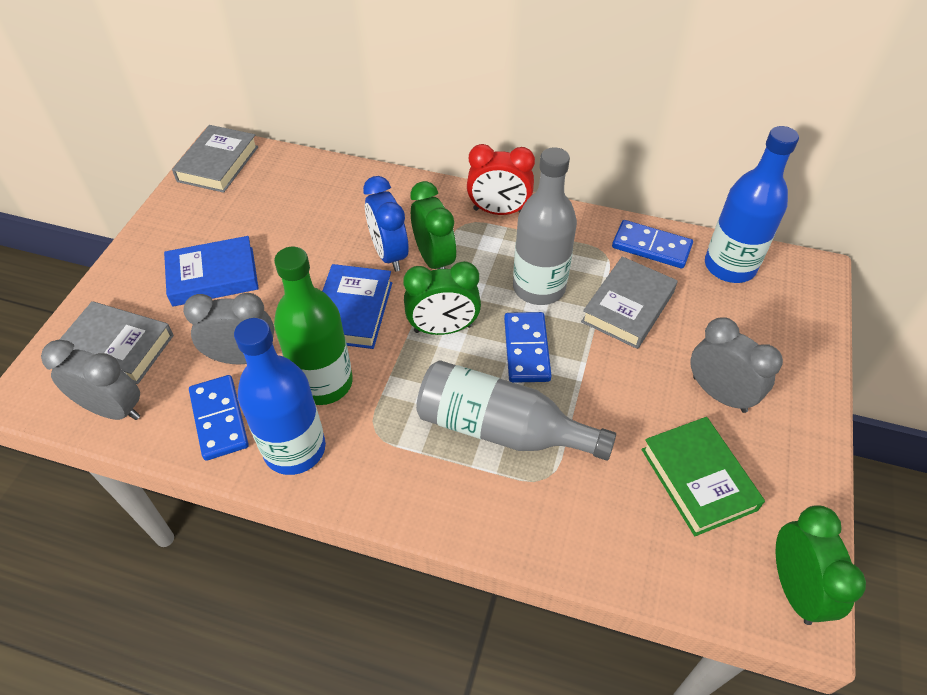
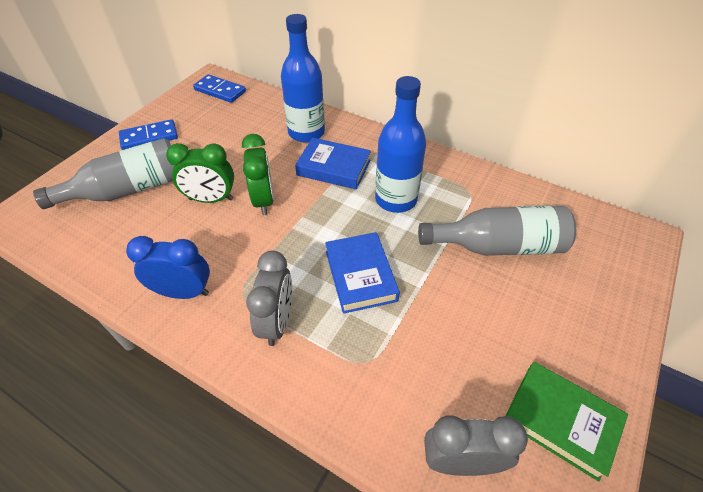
blue domino: 3 -> 2
green bottle: 1 -> 0
green clock: 3 -> 2
grey book: 3 -> 0
grey clock: 3 -> 2
red clock: 1 -> 0

